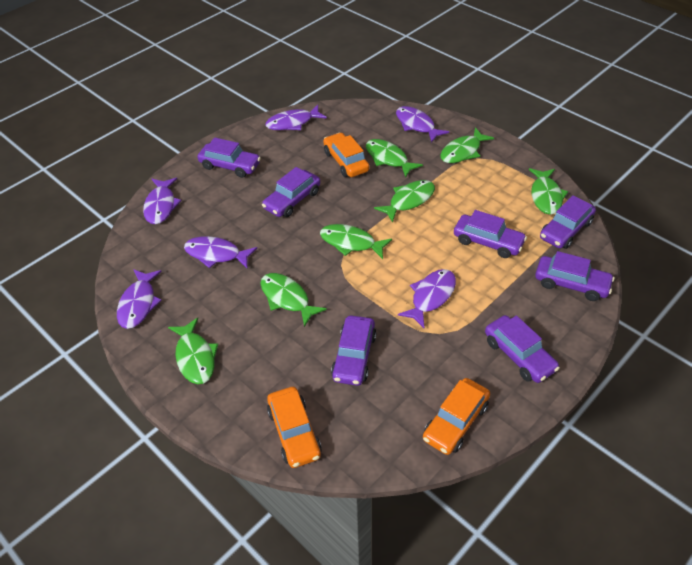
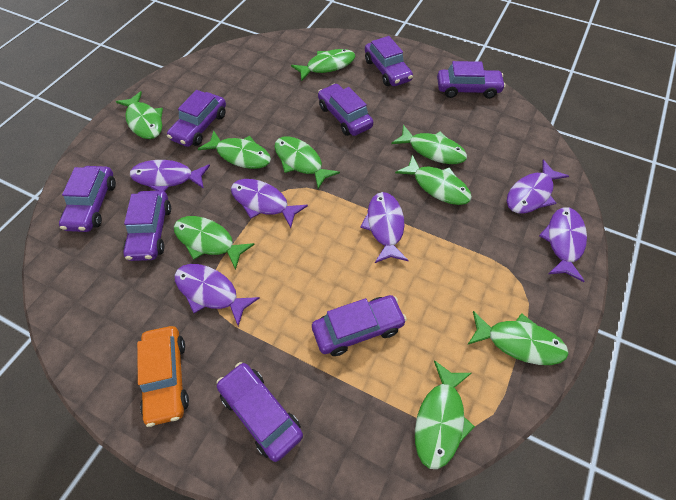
green fish: 7 -> 9
orange car: 3 -> 1
purple car: 7 -> 8

